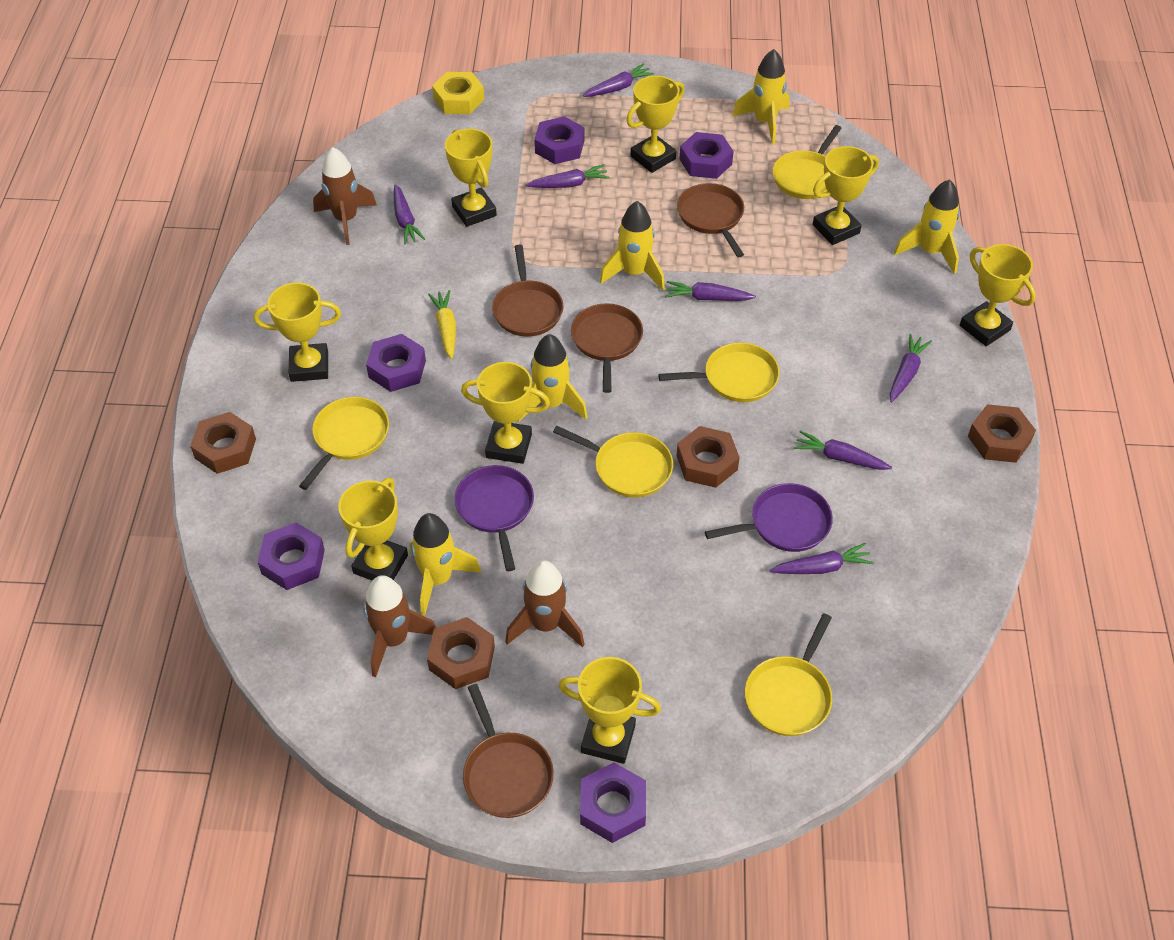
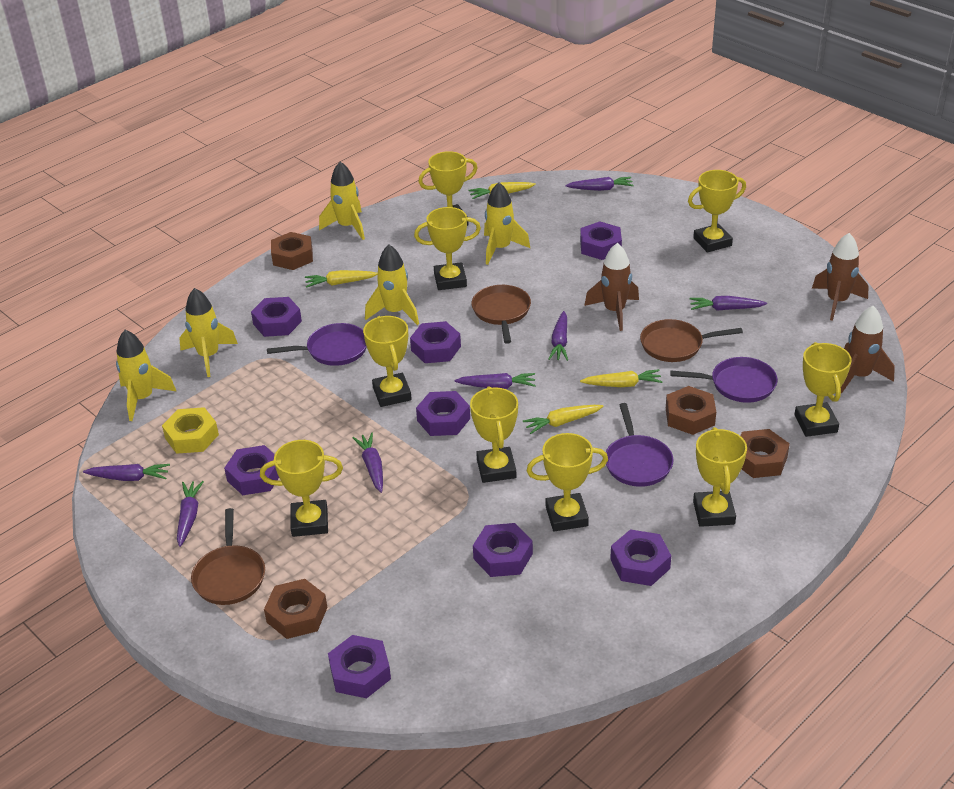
brown pan: 4 -> 3
purple nut: 5 -> 8
purple pan: 2 -> 3
yellow carrot: 1 -> 4
yellow pan: 5 -> 0
yellow trophy: 8 -> 9

